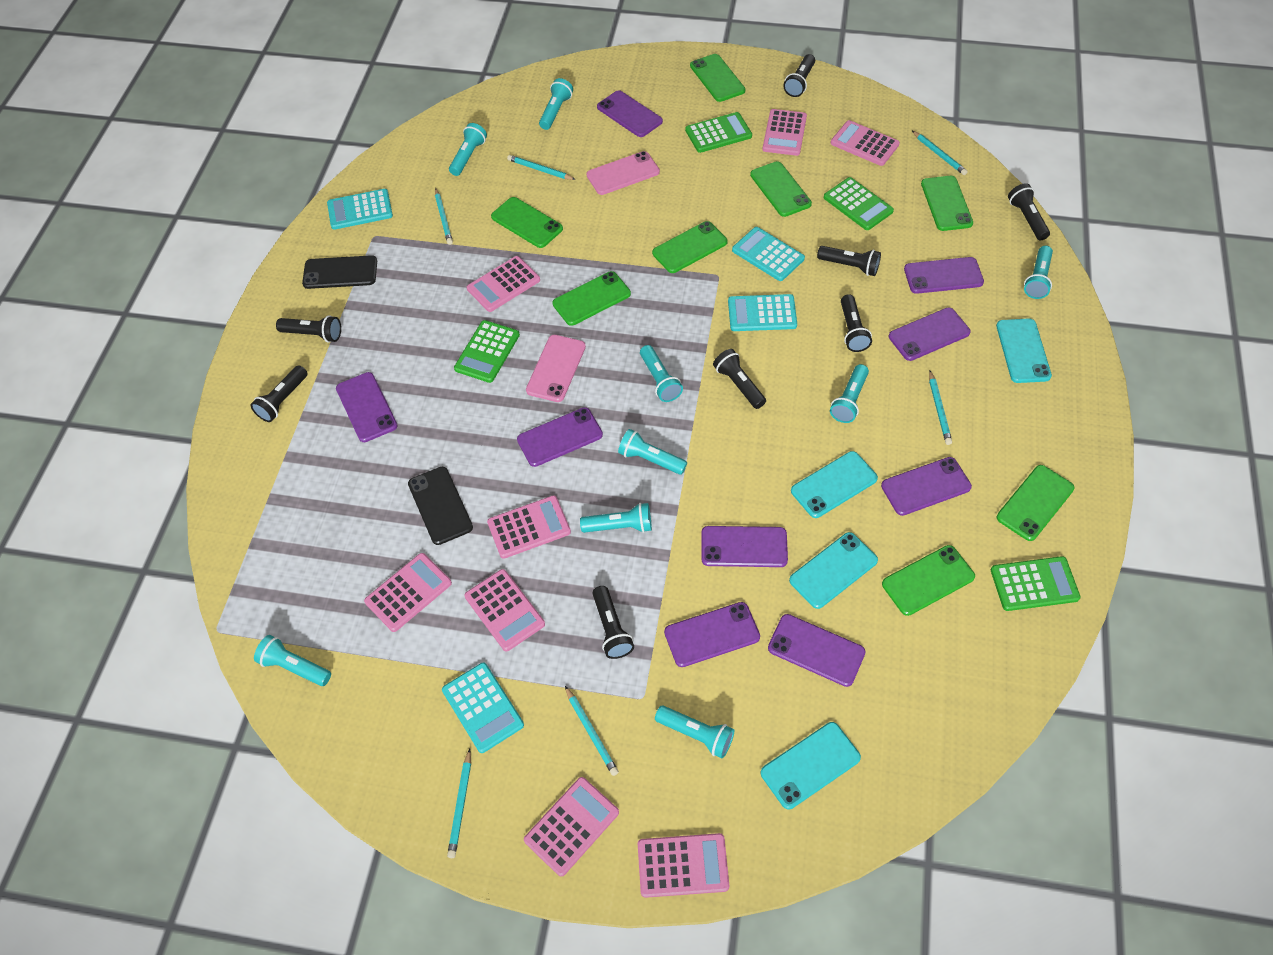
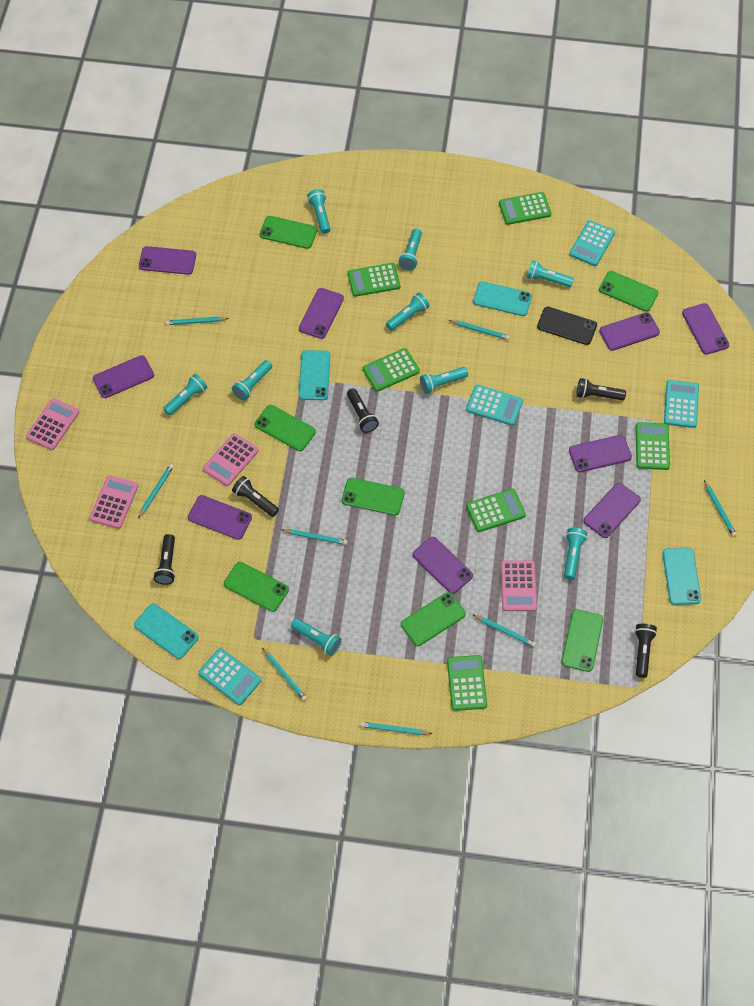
black flashlight: 8 -> 5
black phone: 2 -> 1
green calculator: 4 -> 6
green phone: 8 -> 7
pink calculator: 8 -> 4
pink phone: 2 -> 0
turquoise pencil: 6 -> 8

